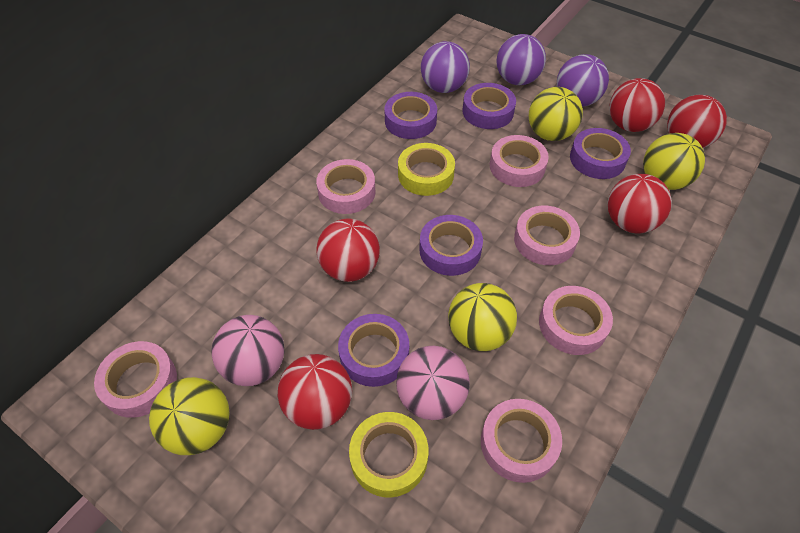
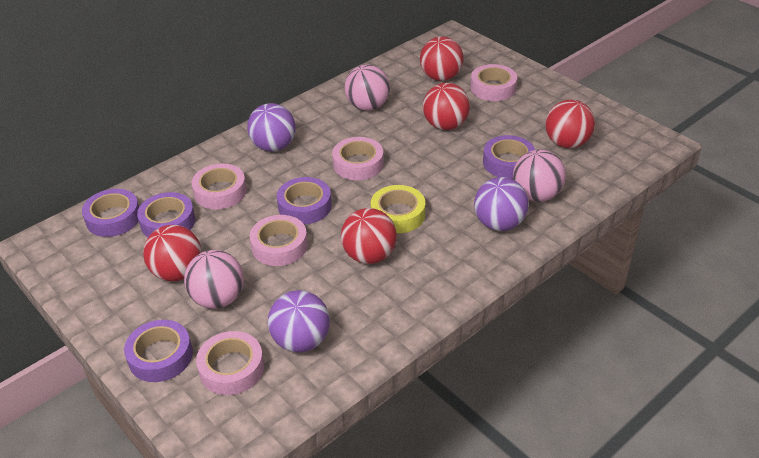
pink ball: 2 -> 3
pink tape: 6 -> 5
yellow ball: 4 -> 0
yellow tape: 2 -> 1

